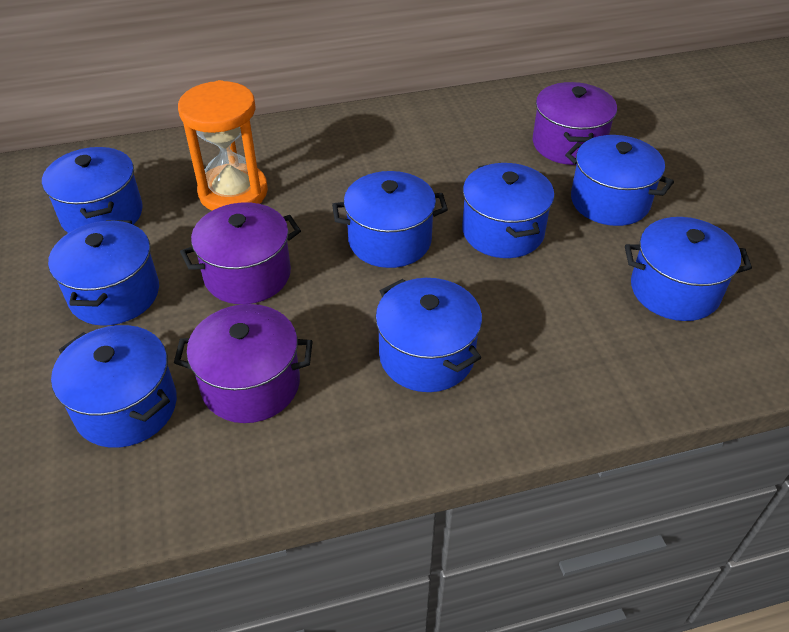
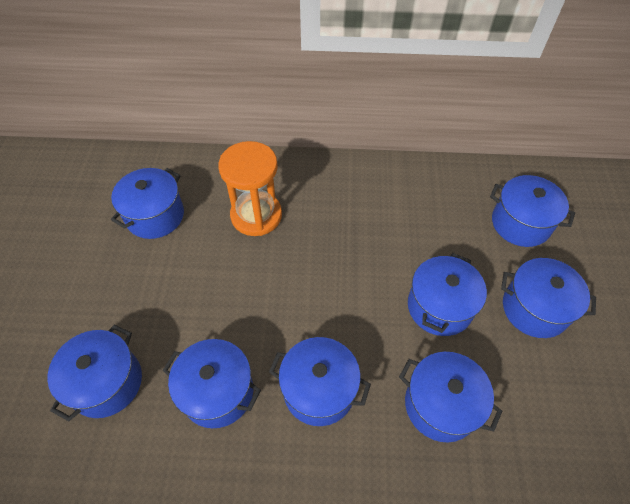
purple pot: 3 -> 0

